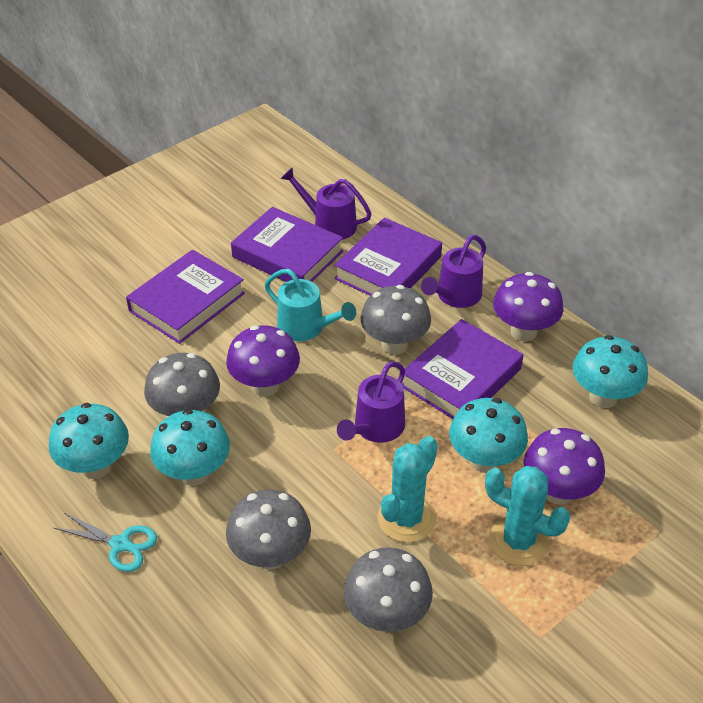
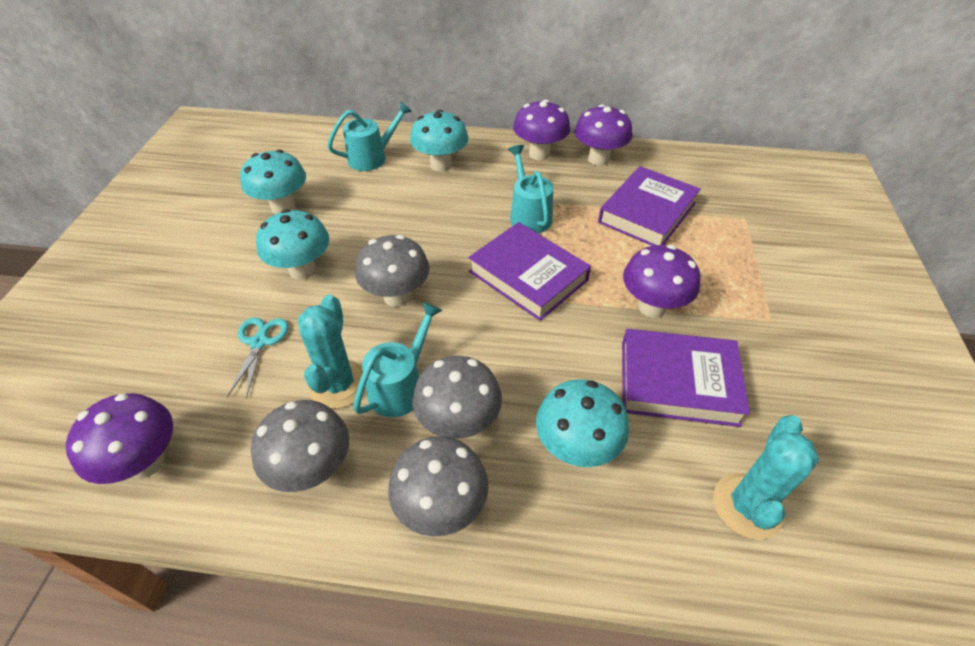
purple book: 4 -> 3
purple mushroom: 3 -> 4
purple watering can: 3 -> 0
turquoise watering can: 1 -> 3

